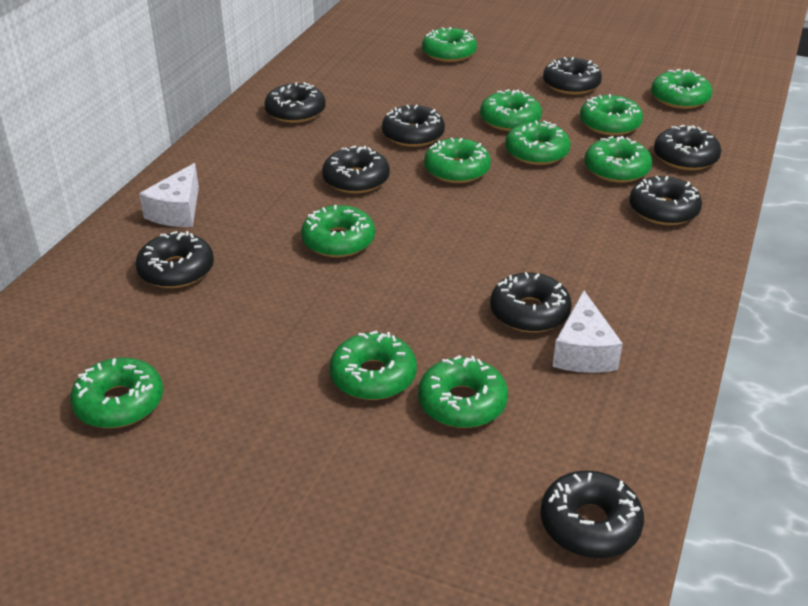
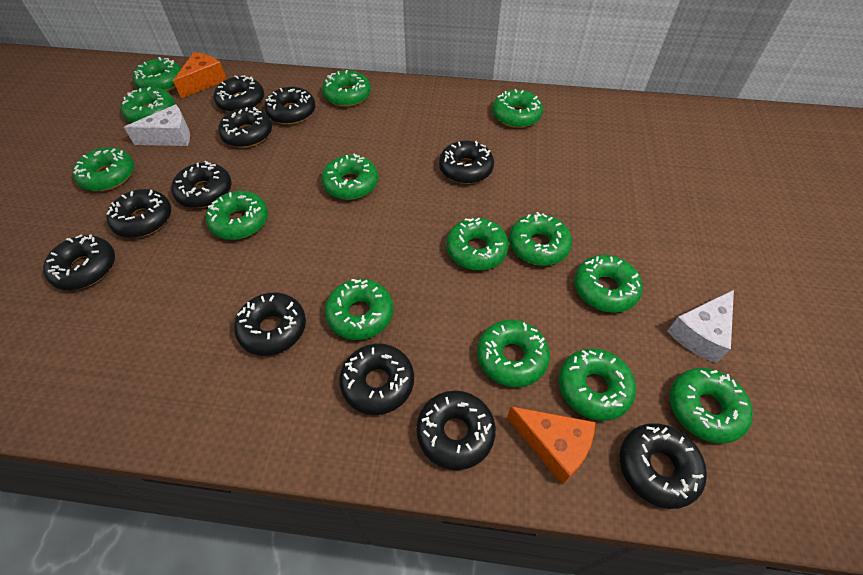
black donut: 9 -> 11
green donut: 11 -> 14
orange cheese: 0 -> 2

